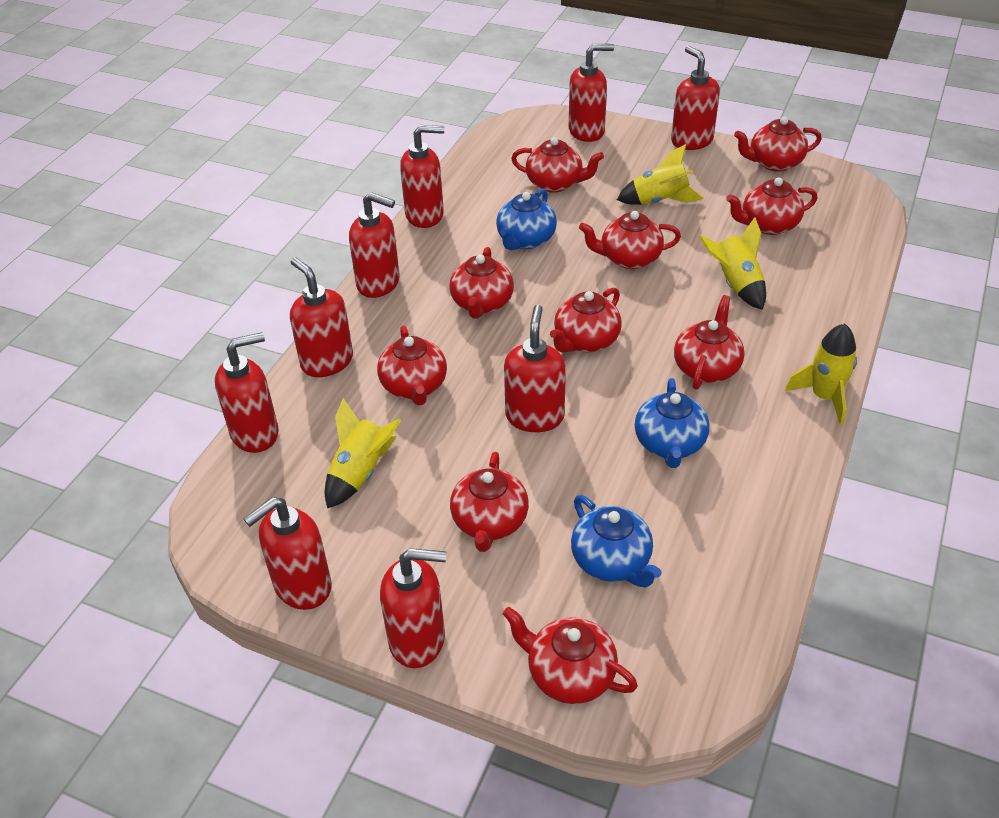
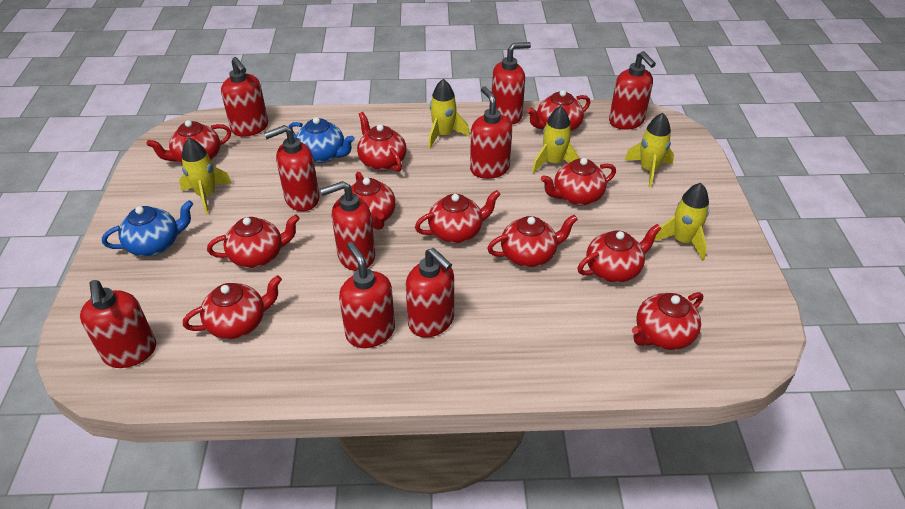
blue teapot: 3 -> 2
red teapot: 10 -> 11
yellow rocket: 4 -> 5

